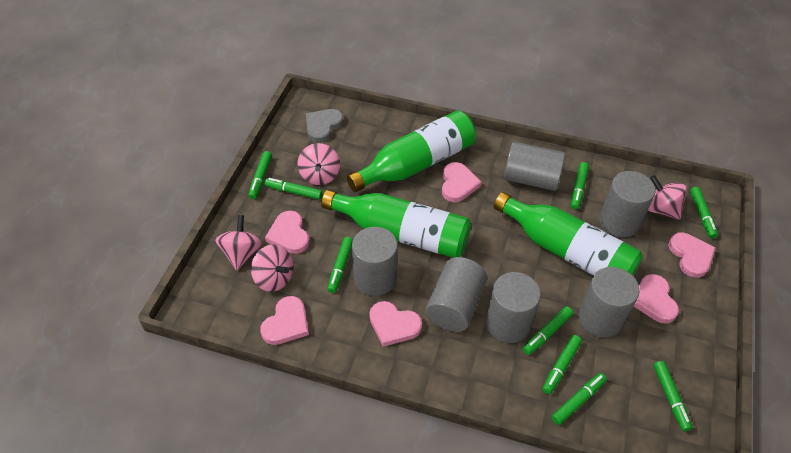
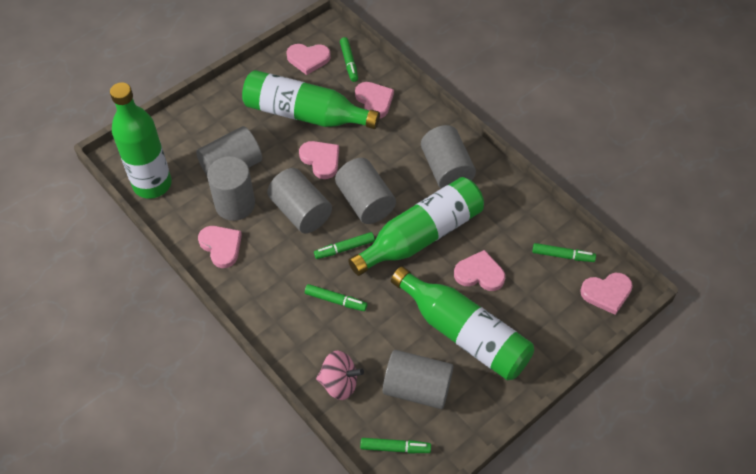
green bottle: 3 -> 4
green marker: 9 -> 5
grey heart: 1 -> 0
pink spinning top: 4 -> 1

